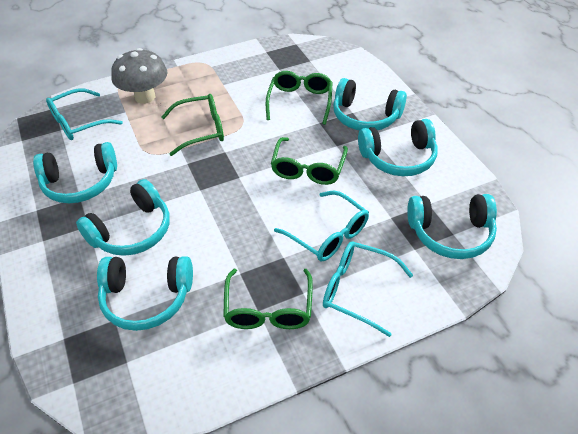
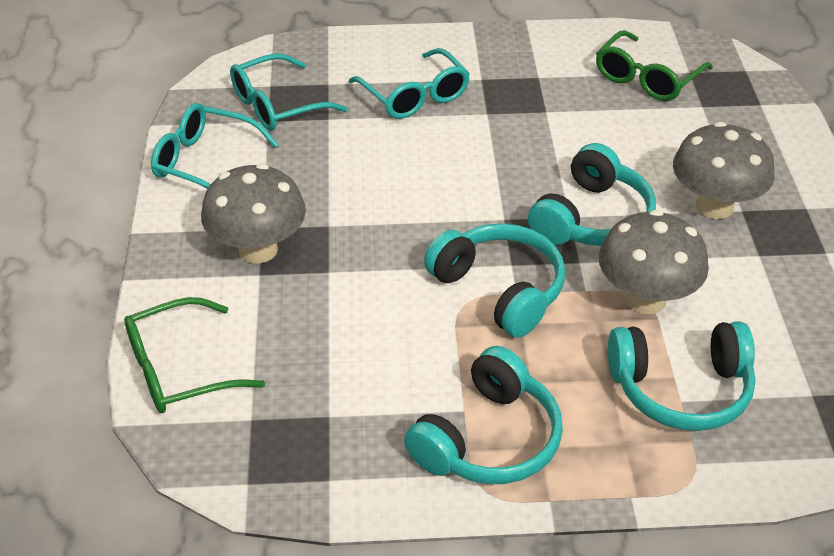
green glasses: 4 -> 2
grey mushroom: 1 -> 3
turquoise headphones: 6 -> 4

